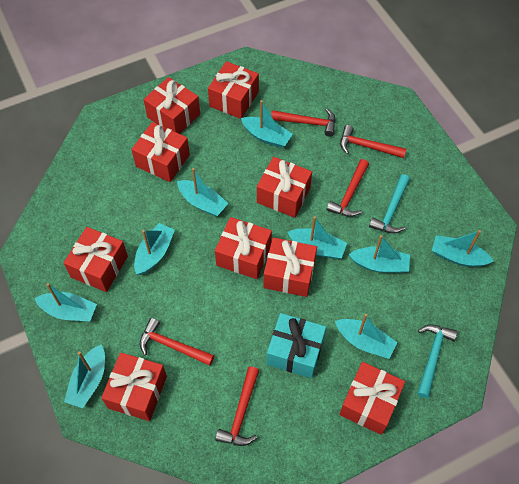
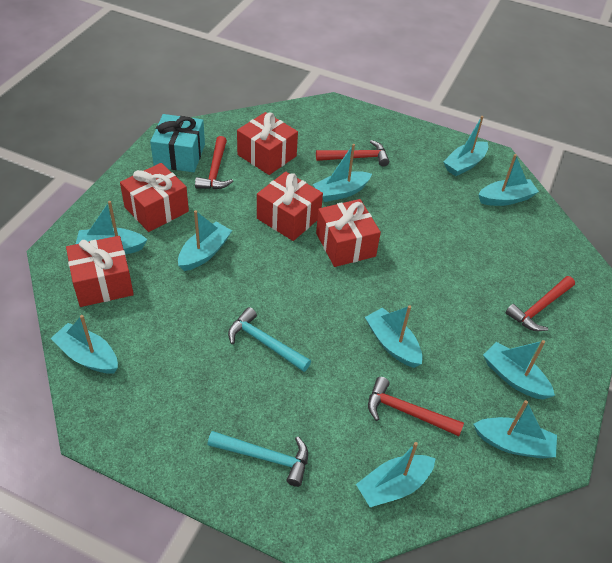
red gift: 9 -> 5
red hammer: 5 -> 4
turquoise boat: 9 -> 10

